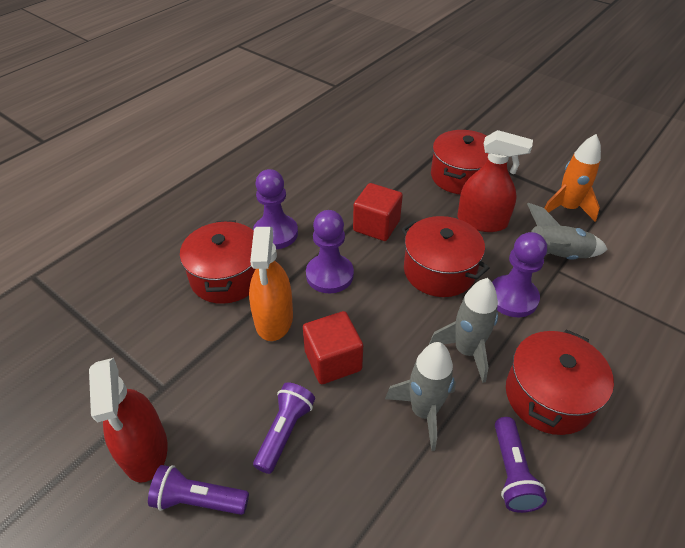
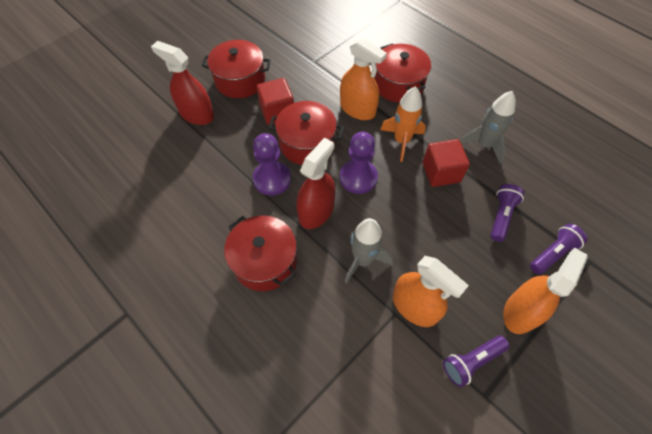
grey rocket: 3 -> 2
orange spray bottle: 1 -> 3
purple pawn: 3 -> 2

